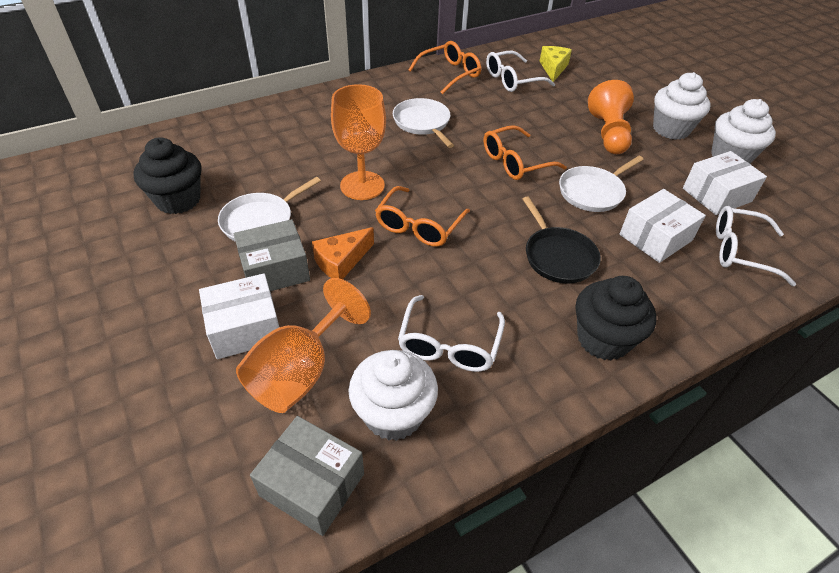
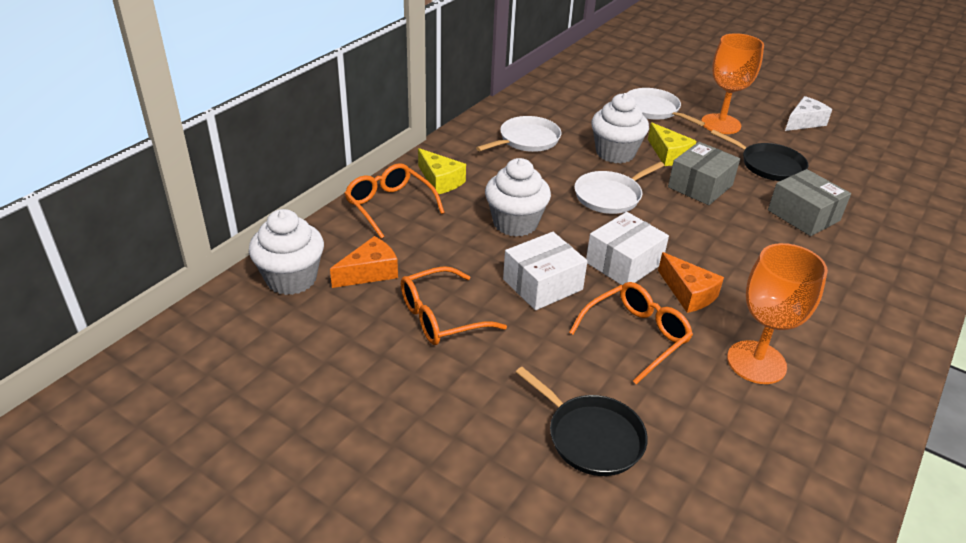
black cupcake: 2 -> 0
black pan: 1 -> 2
orange cheese: 1 -> 2
orange pawn: 1 -> 0
white box: 3 -> 2
white cheese: 0 -> 1
white glasses: 3 -> 0
yellow cheese: 1 -> 2

